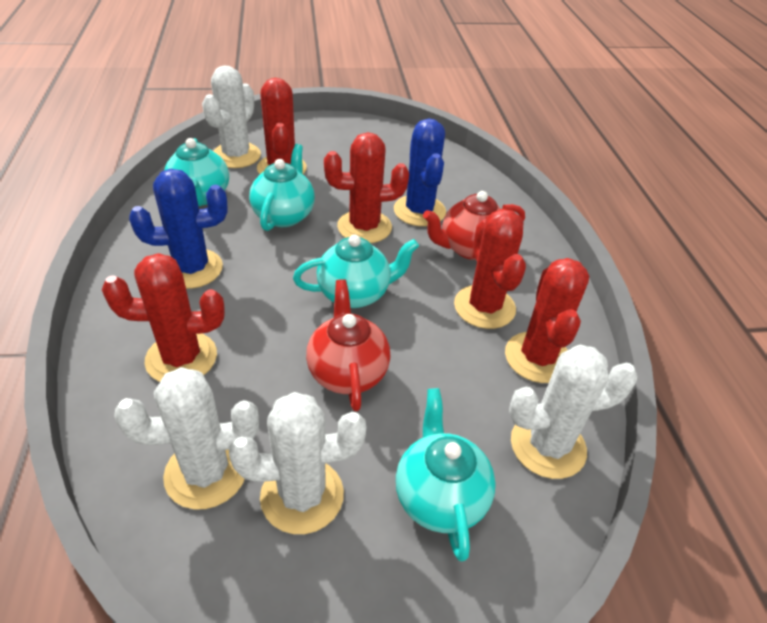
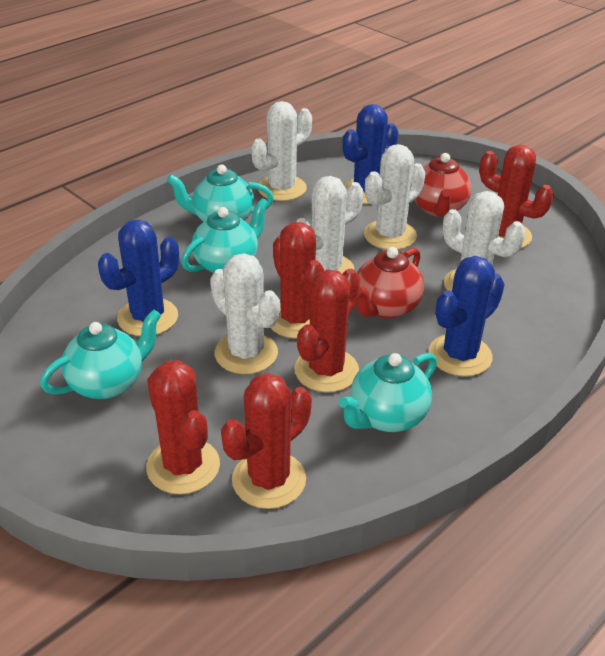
blue cactus: 2 -> 3
white cactus: 4 -> 5

